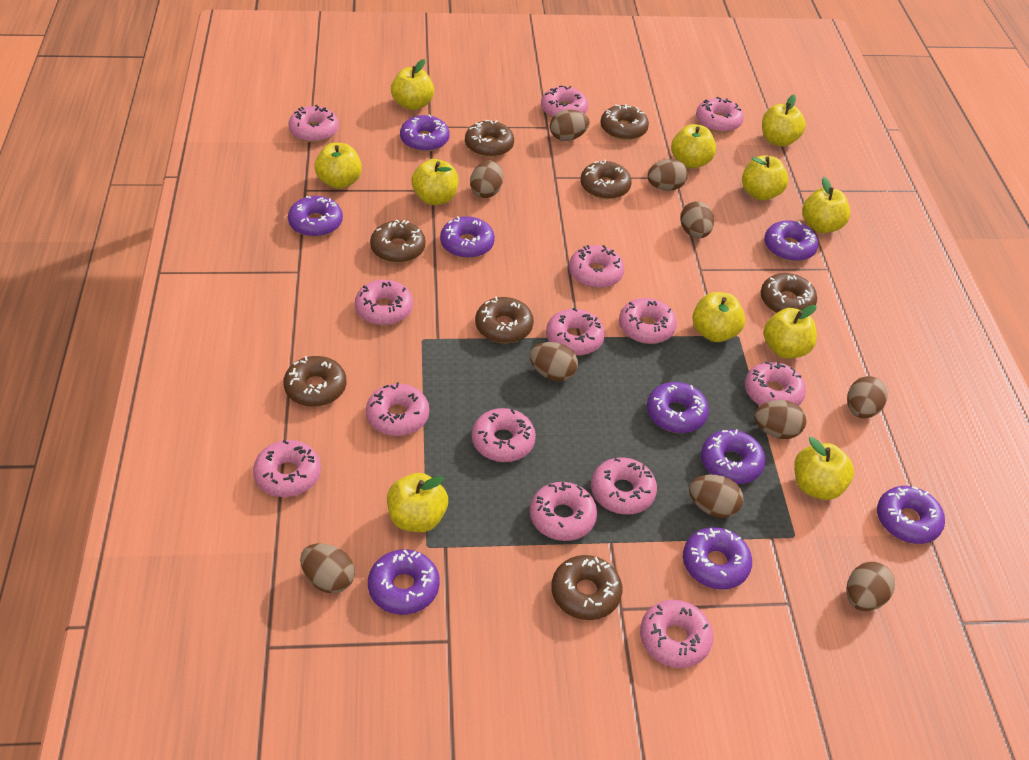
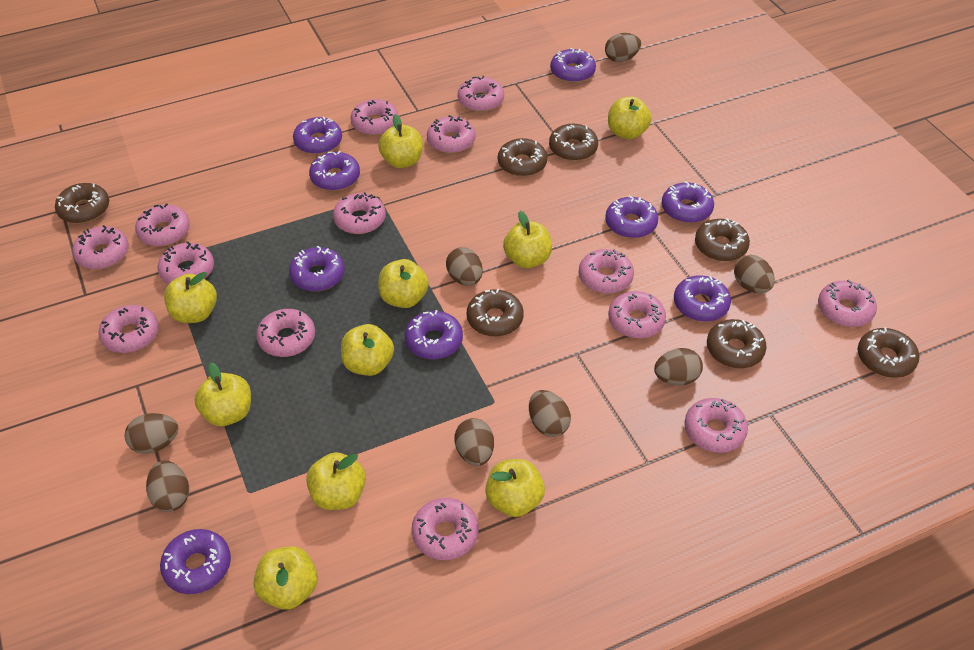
brown donut: 8 -> 7
brown egg: 10 -> 8
yellow apple: 11 -> 10

